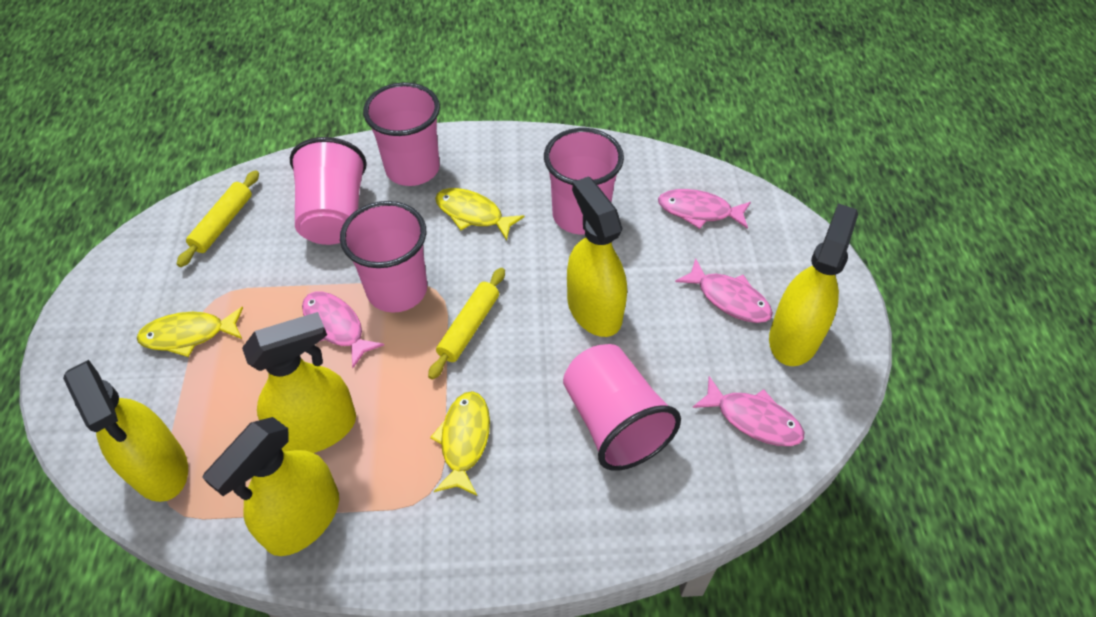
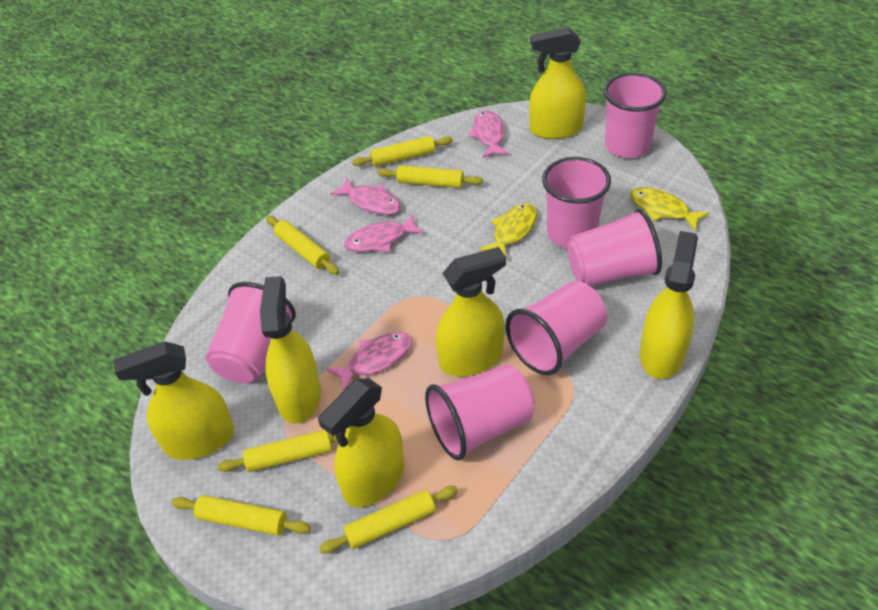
pink cup: 5 -> 6
yellow fish: 3 -> 2
yellow rolling pin: 2 -> 6
yellow spray bottle: 5 -> 6

